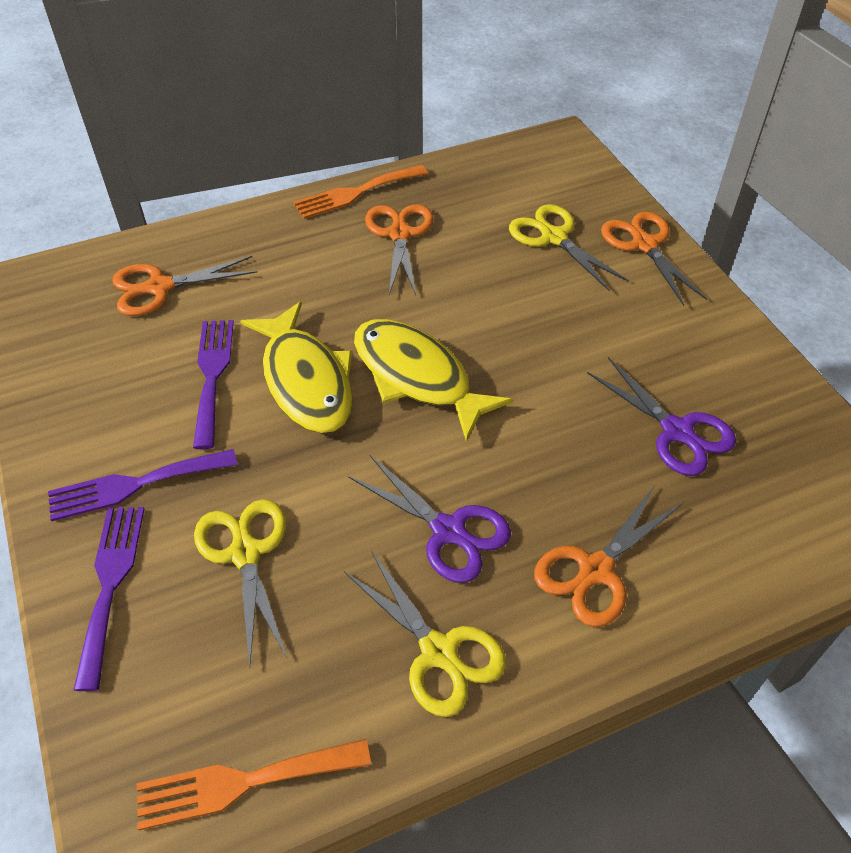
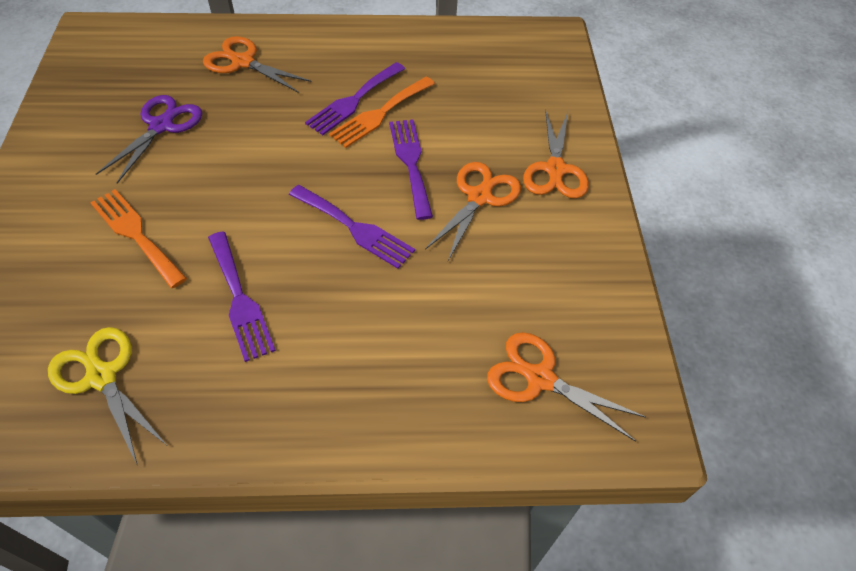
purple fork: 3 -> 4
purple scissors: 2 -> 1
yellow fish: 2 -> 0
yellow scissors: 3 -> 1

